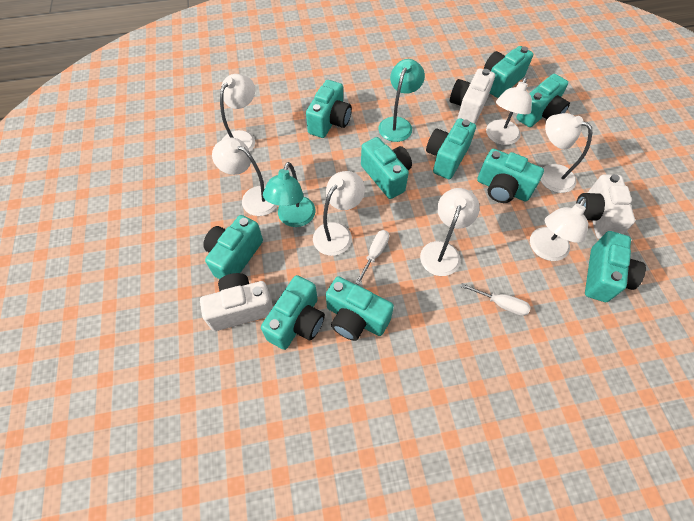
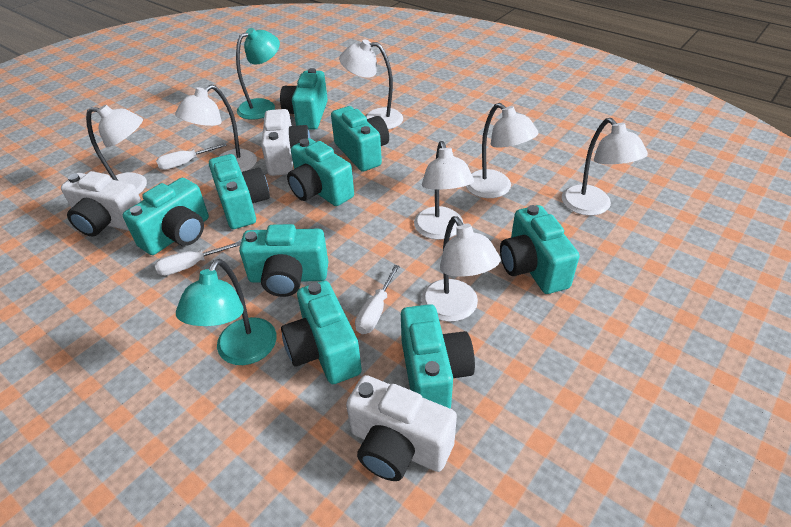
turquoise camera: 10 -> 9
white screwdriver: 2 -> 3

